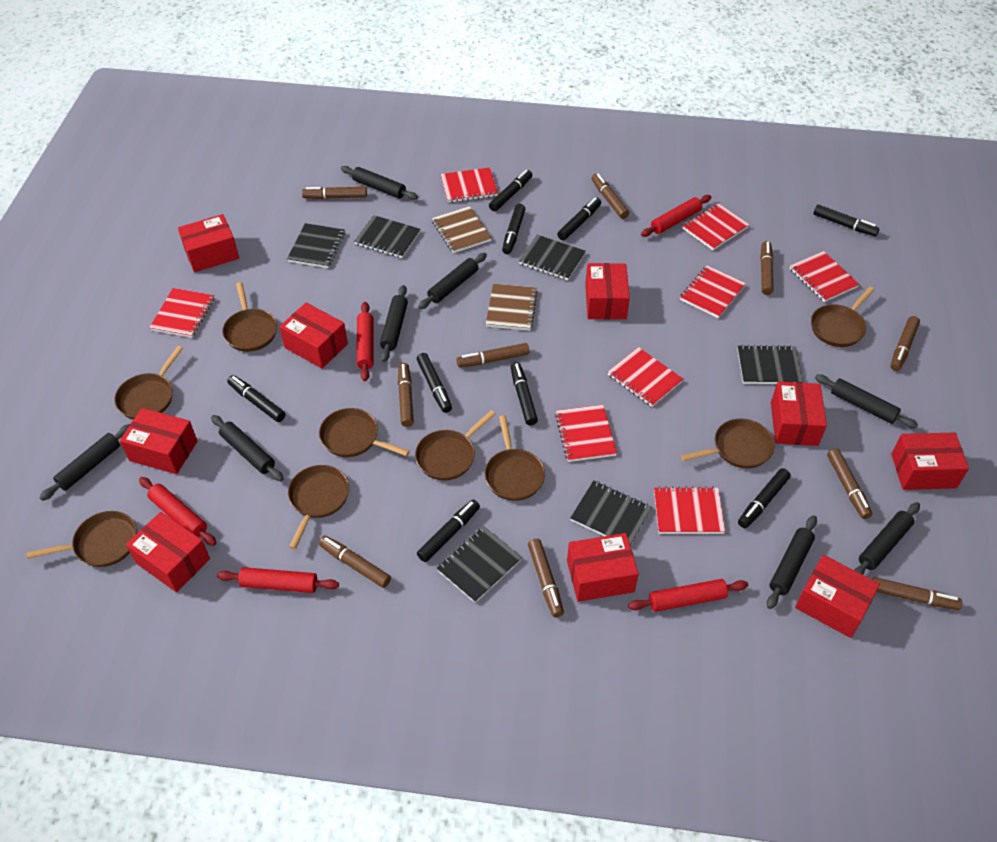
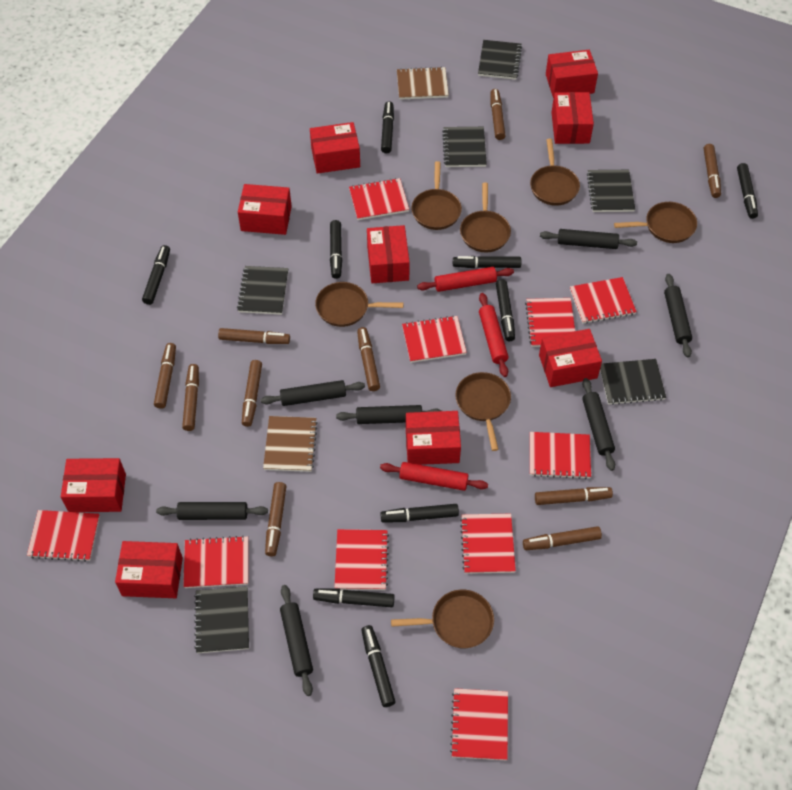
black rolling pin: 8 -> 7
brown pan: 9 -> 7
red notebook: 8 -> 10
red rolling pin: 5 -> 3

